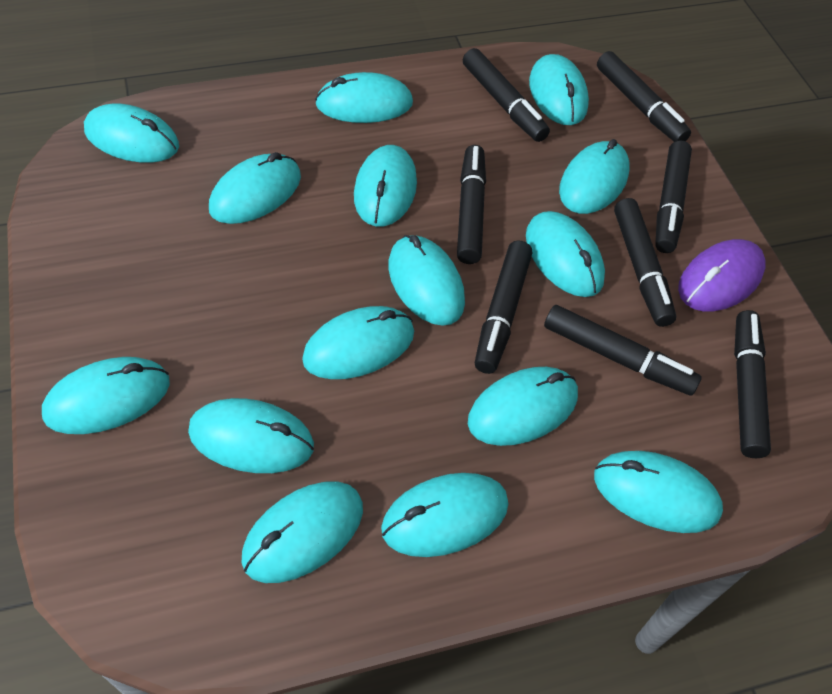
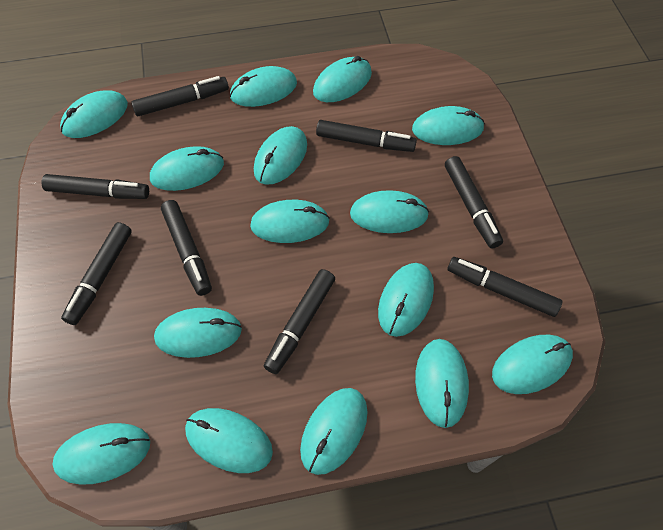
purple mouse: 1 -> 0

